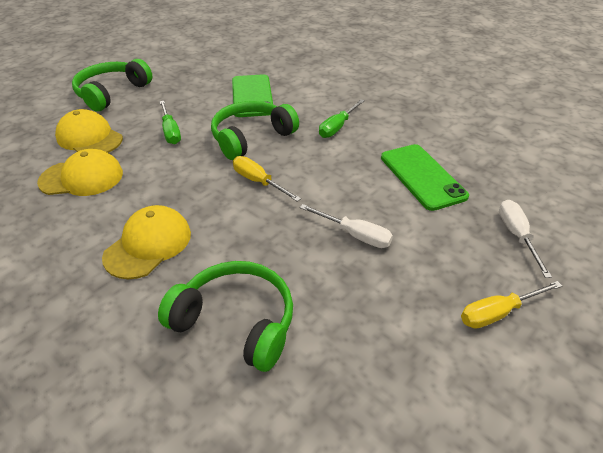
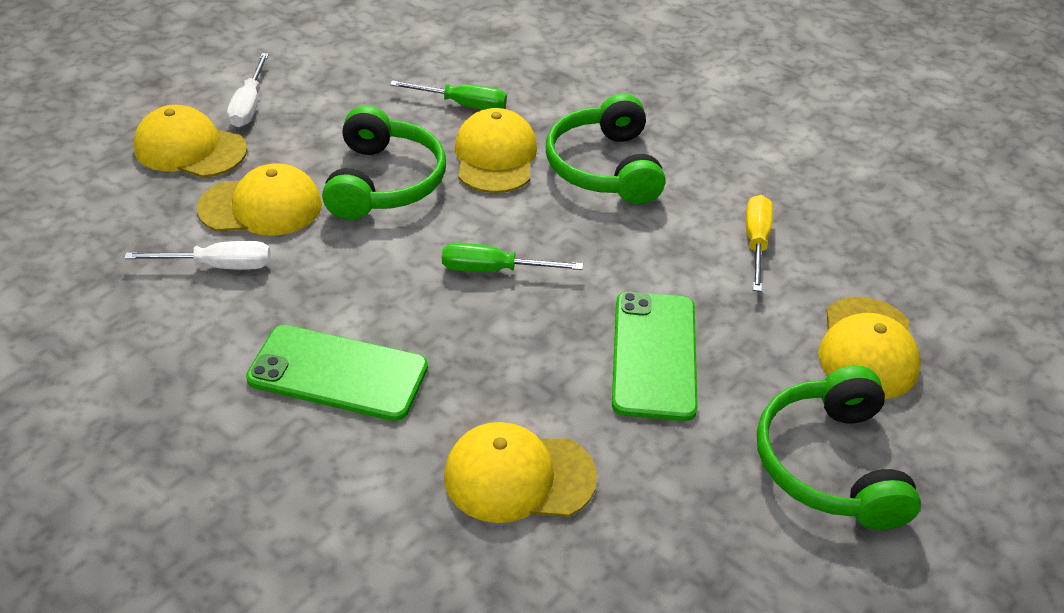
yellow cap: 3 -> 5
yellow screwdriver: 2 -> 1

